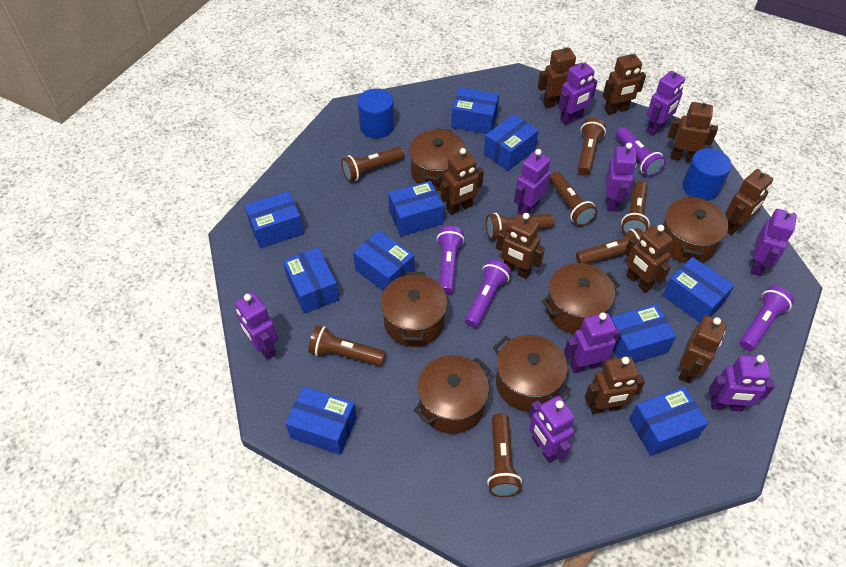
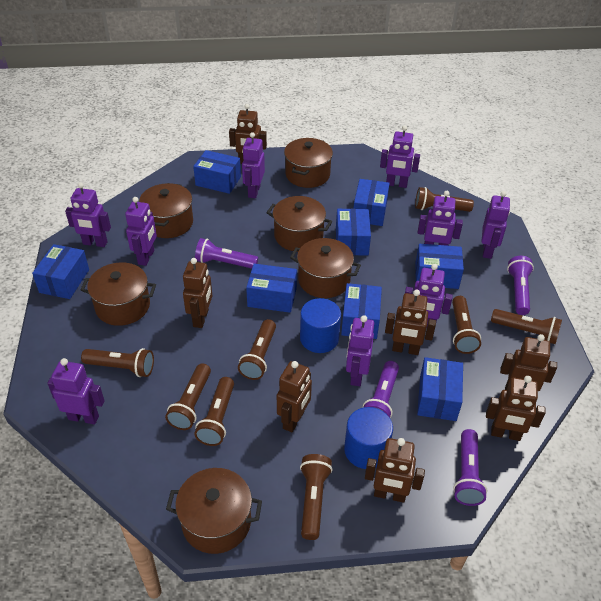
blue box: 10 -> 8
brown robot: 9 -> 7

